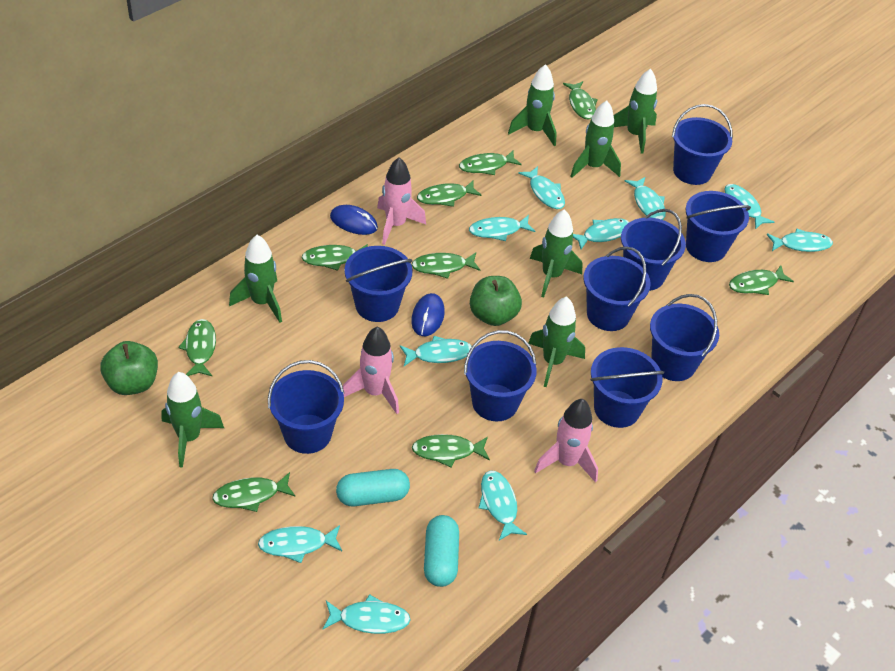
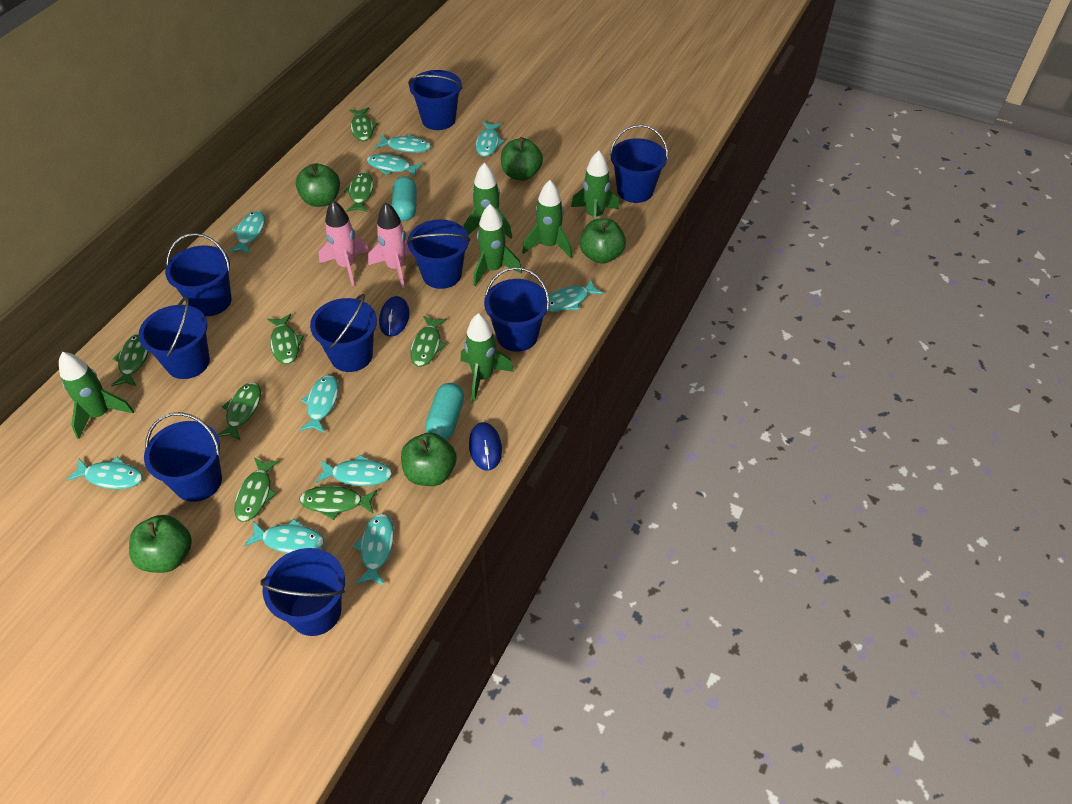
green apple: 2 -> 5
green fish: 9 -> 8
green rocket: 7 -> 6
pink rocket: 3 -> 2

